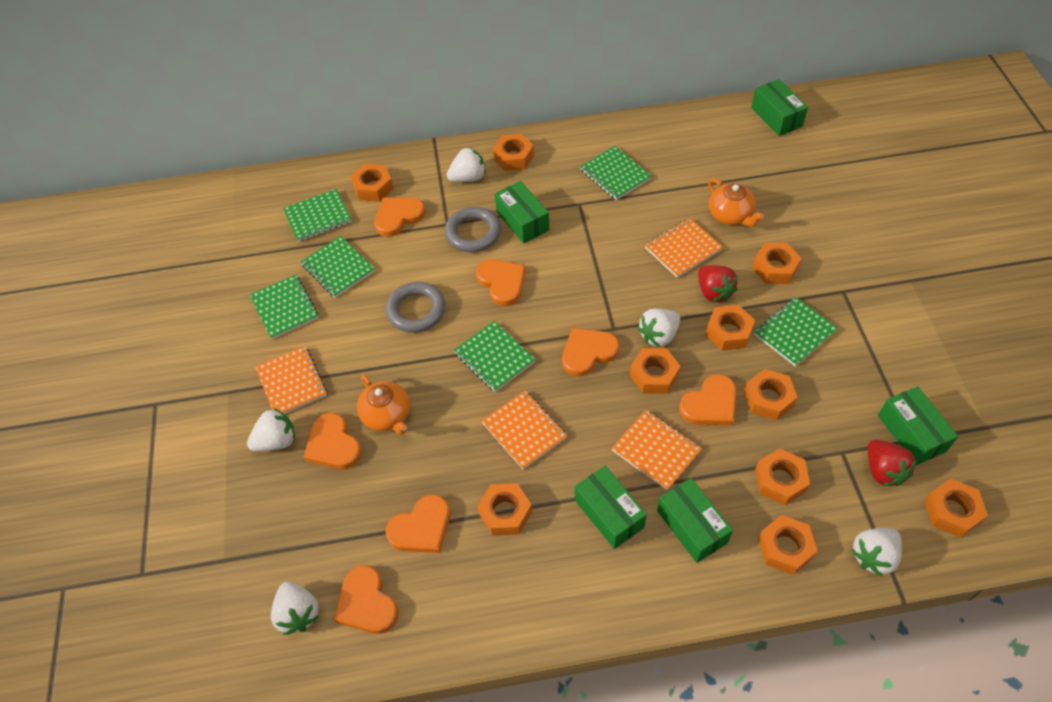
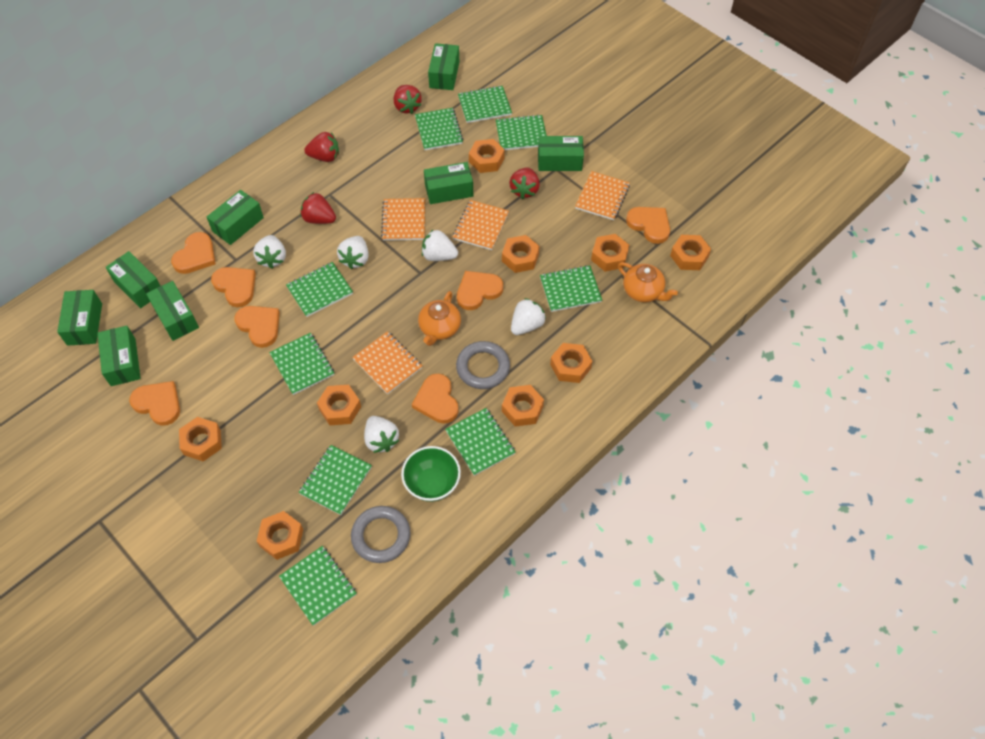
green bowl: 0 -> 1
green box: 5 -> 8
green notebook: 6 -> 9
orange nut: 10 -> 9
red strawberry: 2 -> 4

